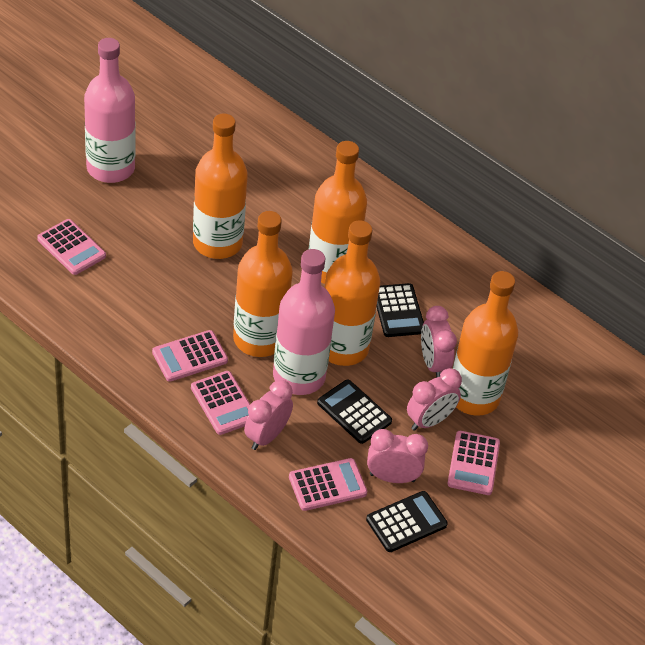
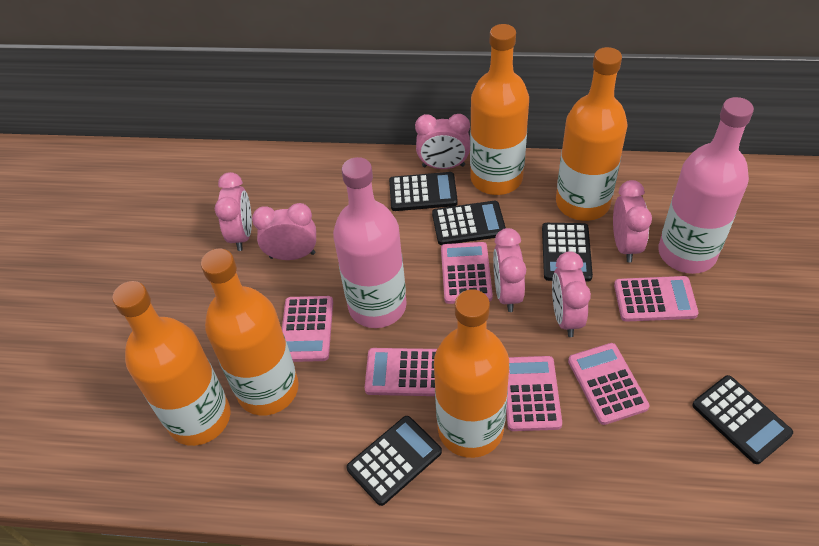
black calculator: 3 -> 5
pink calculator: 5 -> 6
pink clock: 4 -> 6

